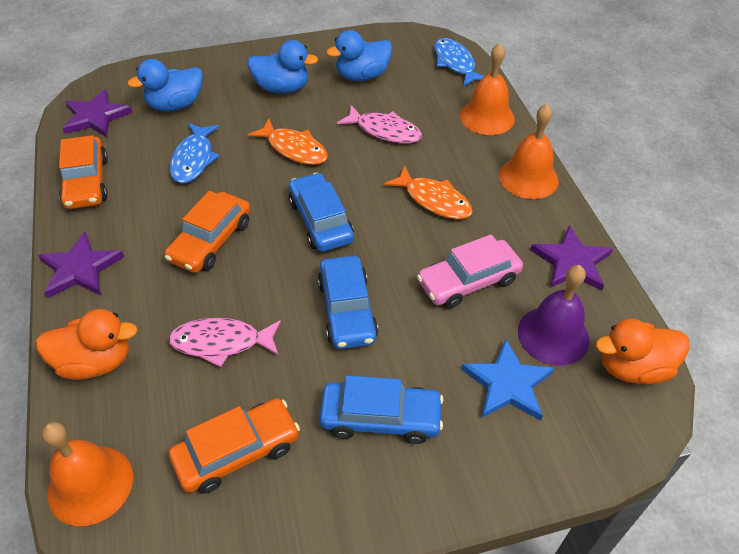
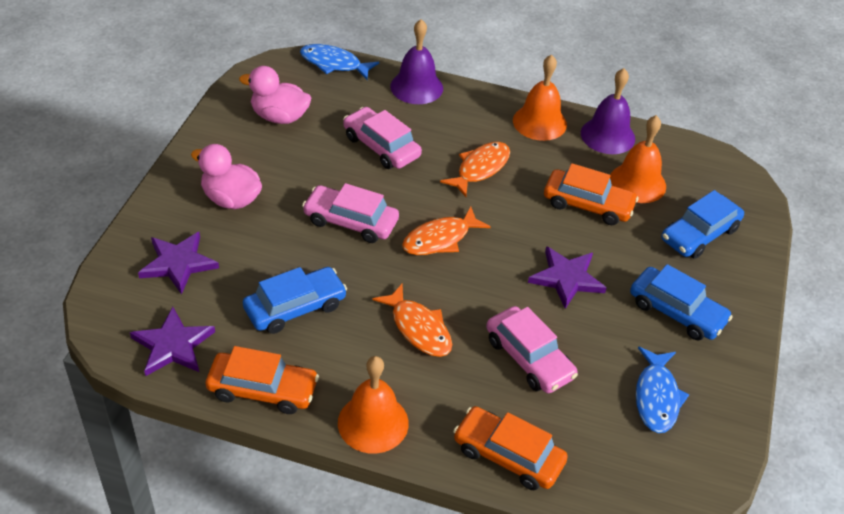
blue duck: 3 -> 0
blue star: 1 -> 0
orange duck: 2 -> 0
orange fish: 2 -> 3
pink car: 1 -> 3
pink duck: 0 -> 2
pink fish: 2 -> 0
purple bell: 1 -> 2

